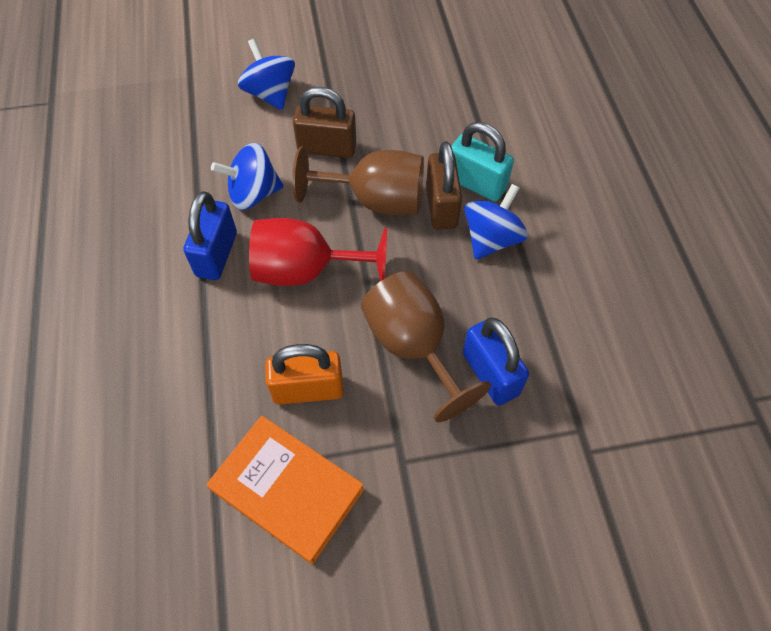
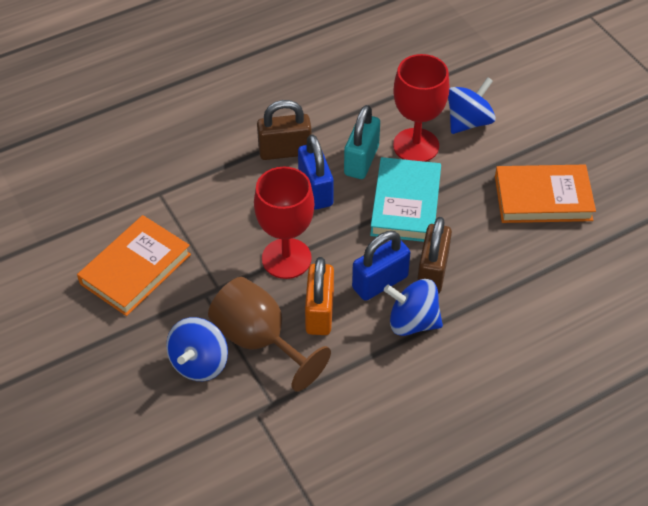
brown goblet: 2 -> 1
orange book: 1 -> 2
red goblet: 1 -> 2
turquoise book: 0 -> 1

